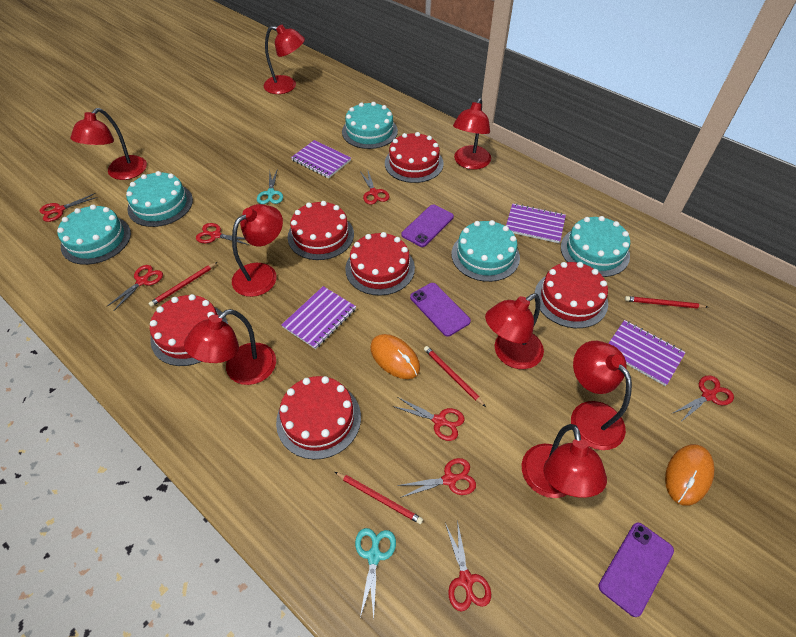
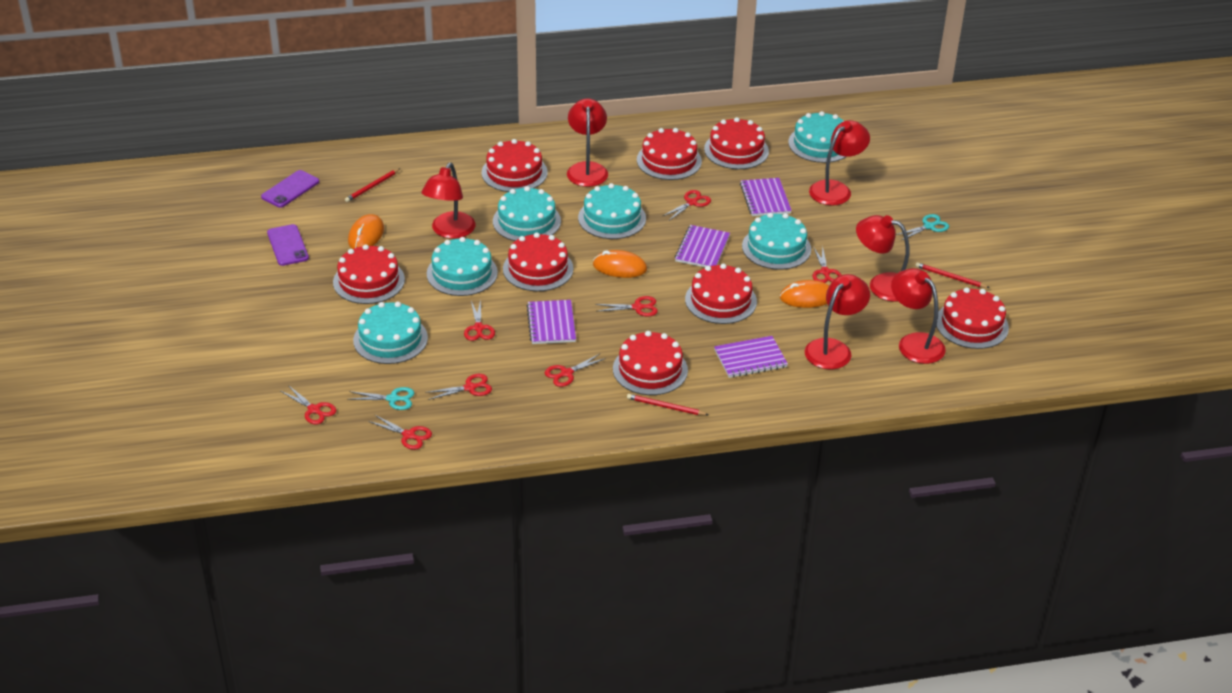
orange mouse: 2 -> 3
purple phone: 3 -> 2
red cake: 6 -> 8
red lamp: 8 -> 6
red pencil: 4 -> 3
turquoise cake: 5 -> 6

